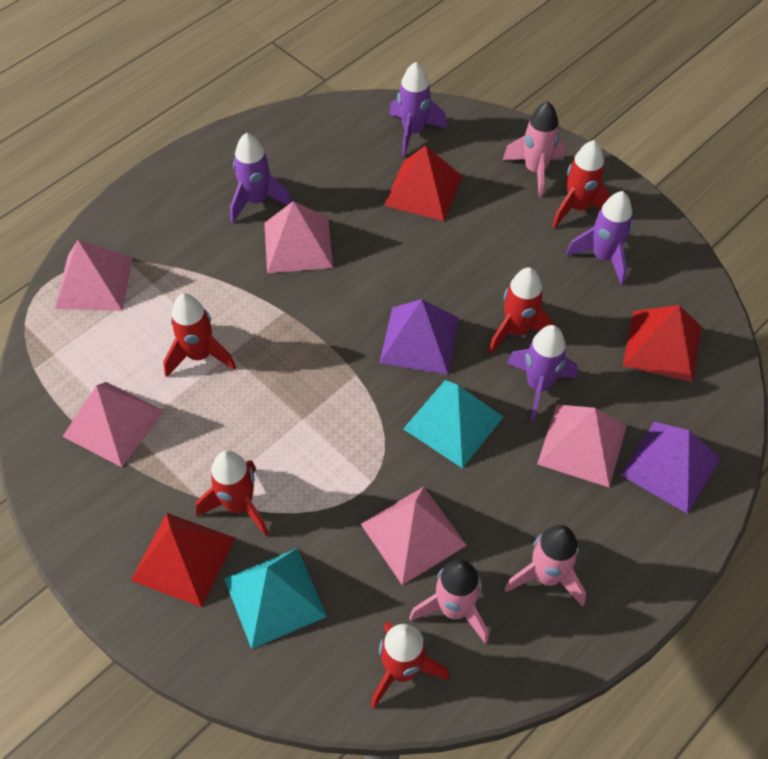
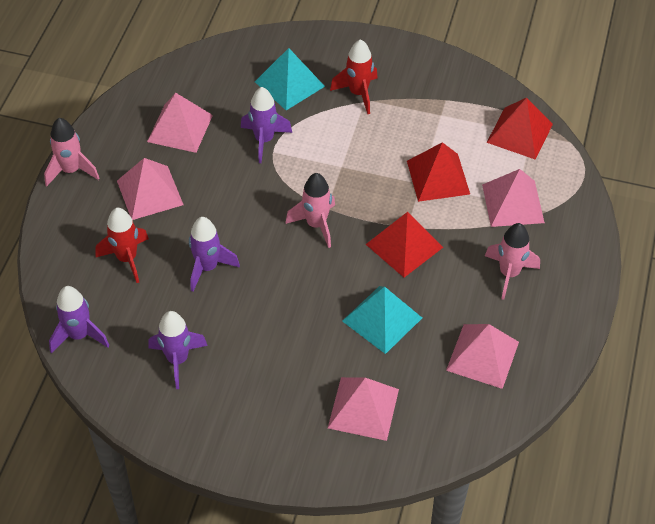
purple pyramid: 2 -> 0
red rocket: 5 -> 2

